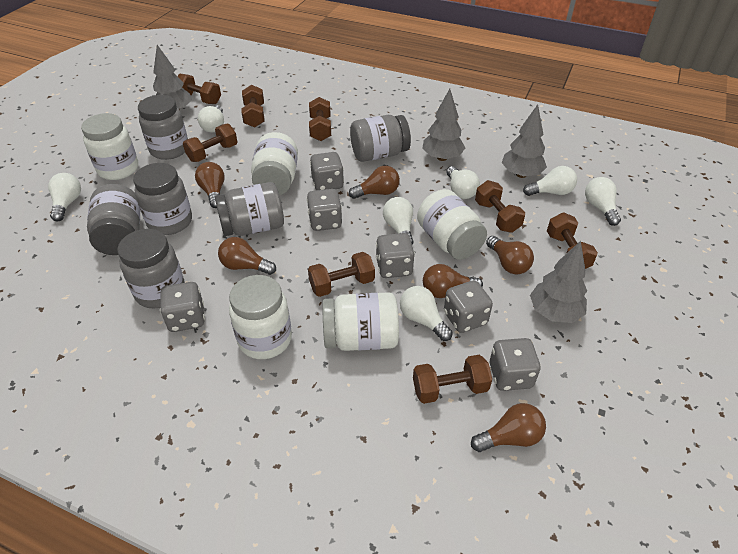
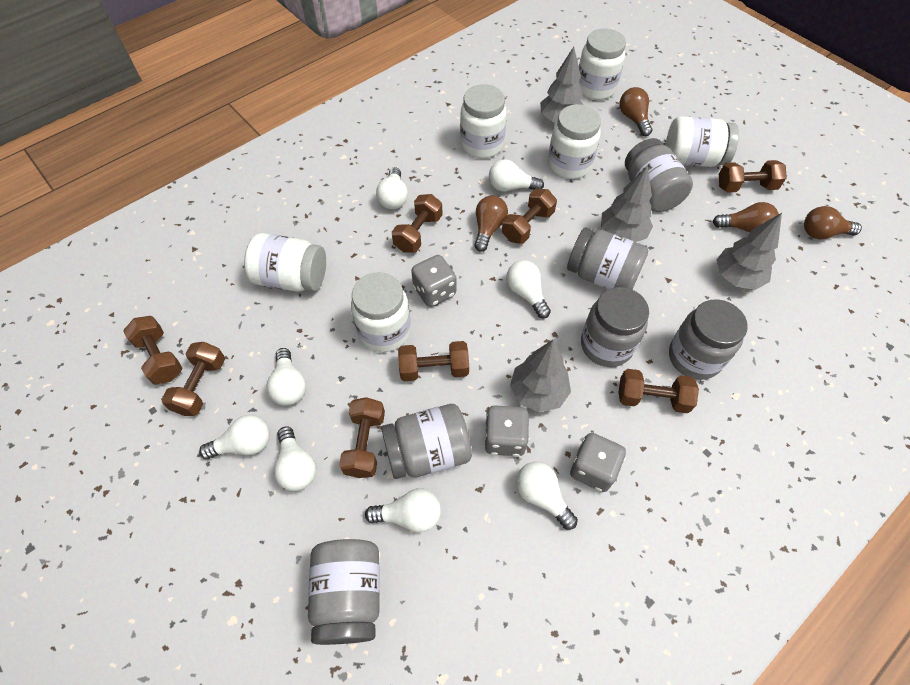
brown light bulb: 6 -> 4
grey dice: 6 -> 3
white jar: 5 -> 6
white light bulb: 7 -> 8

